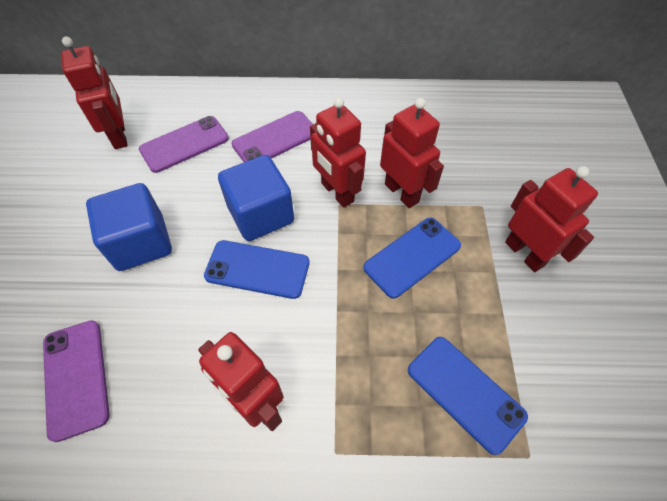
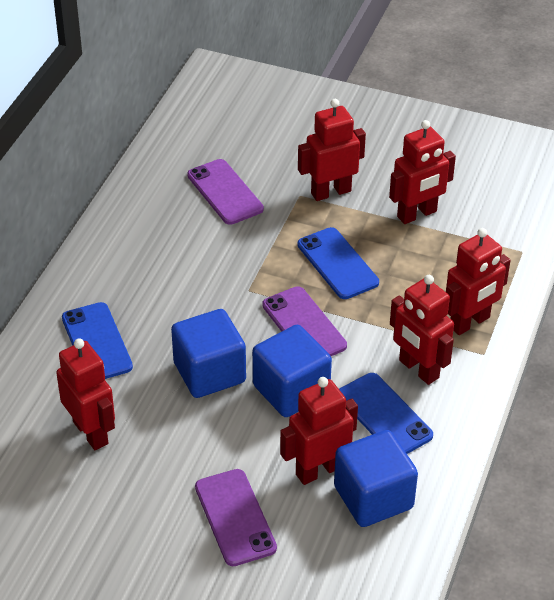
blue cube: 2 -> 3
red robot: 5 -> 6

